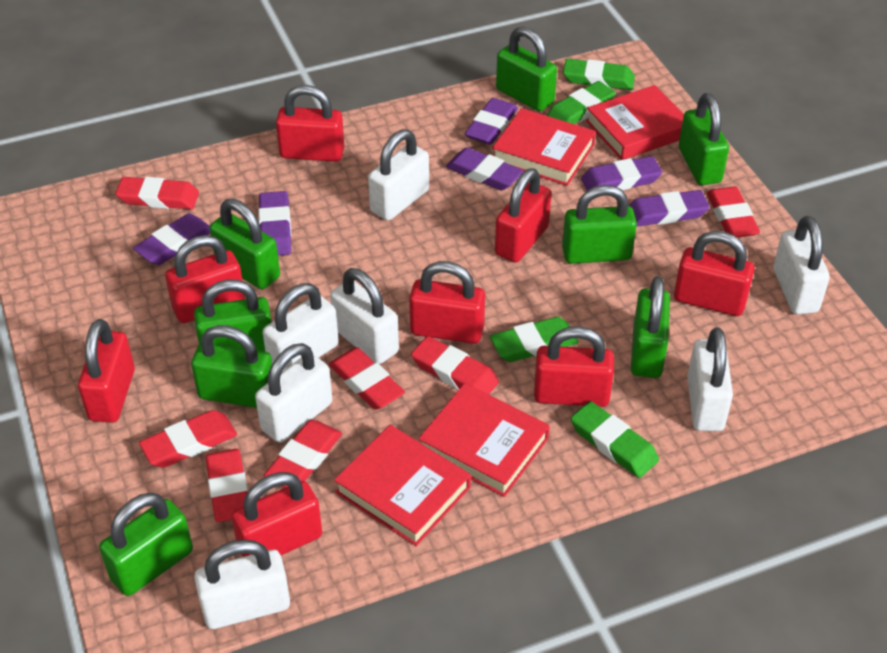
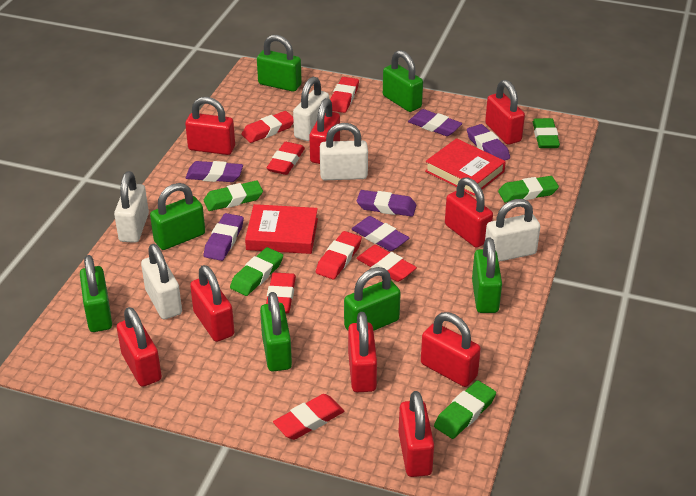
green eraser: 4 -> 5
green padlock: 8 -> 7
red book: 4 -> 2
red padlock: 8 -> 9
white padlock: 7 -> 5

